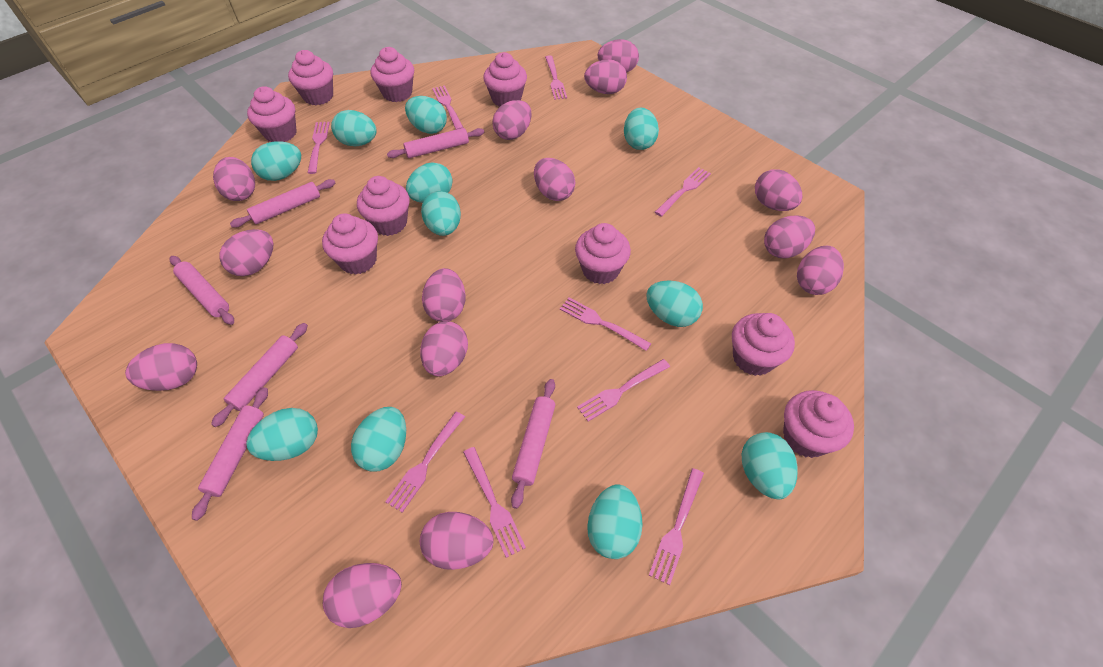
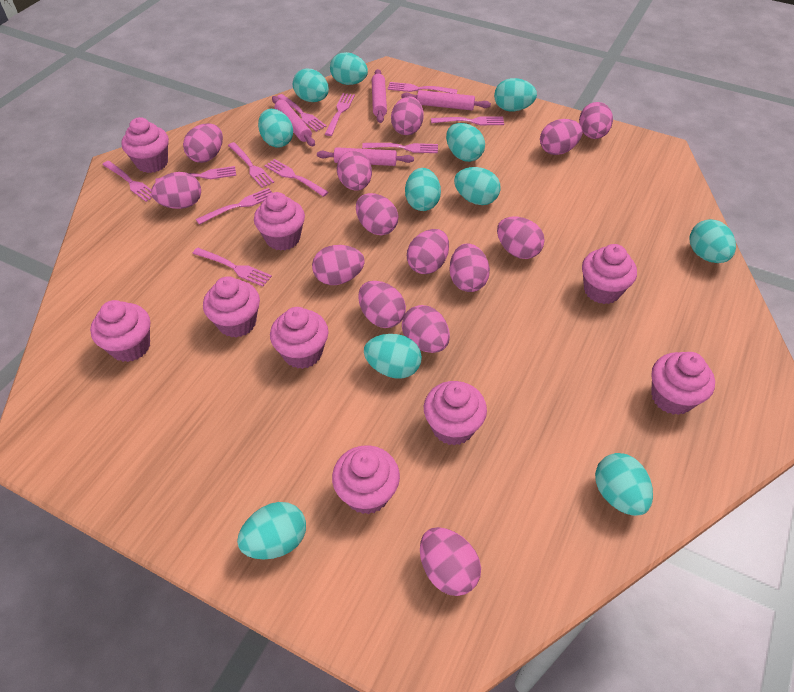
pink fork: 9 -> 11
pink rolling pin: 6 -> 4

